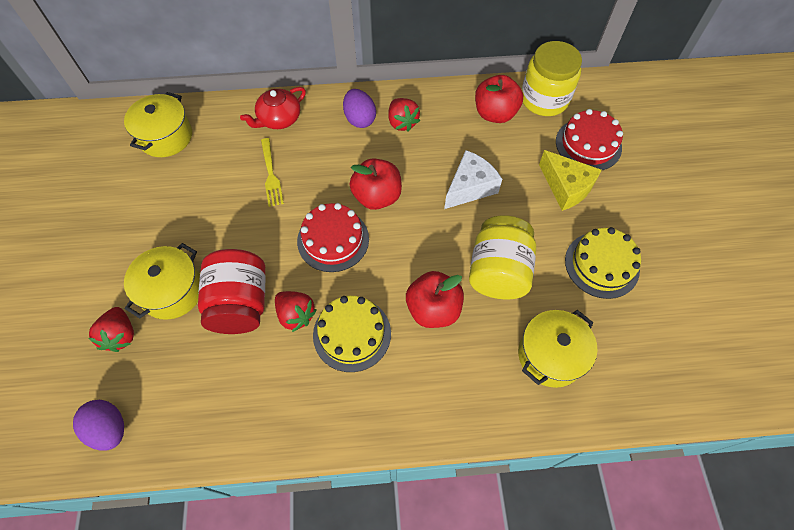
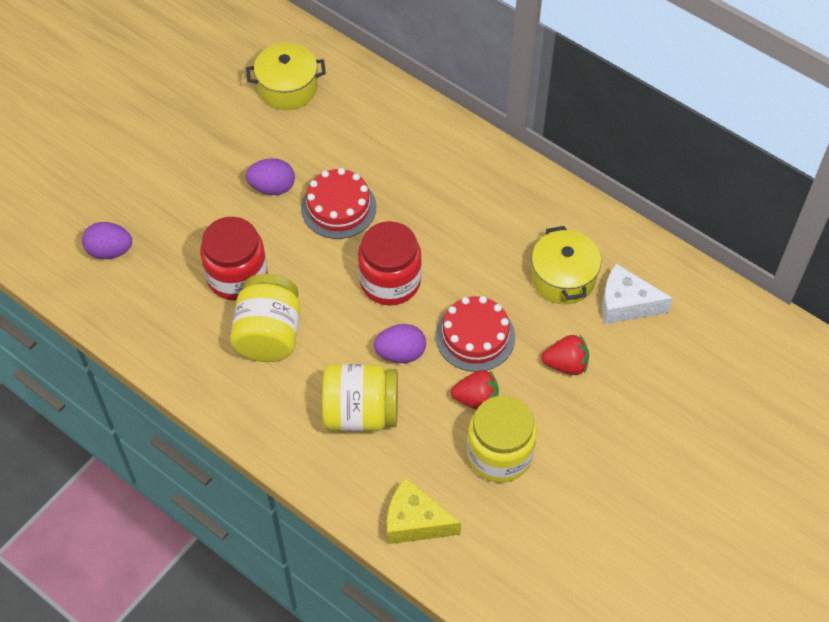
purple egg: 2 -> 3
red apple: 3 -> 0
red jar: 1 -> 2
red strawberry: 3 -> 2
red teapot: 1 -> 0
yellow cake: 2 -> 0
yellow fork: 1 -> 0
yellow jar: 2 -> 3
yellow pot: 3 -> 2

